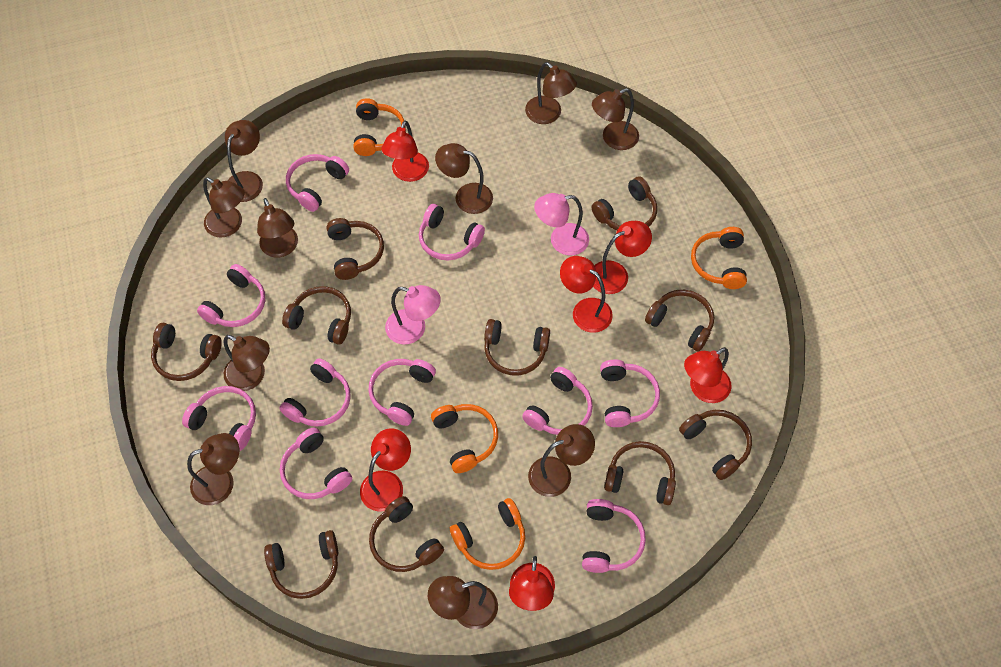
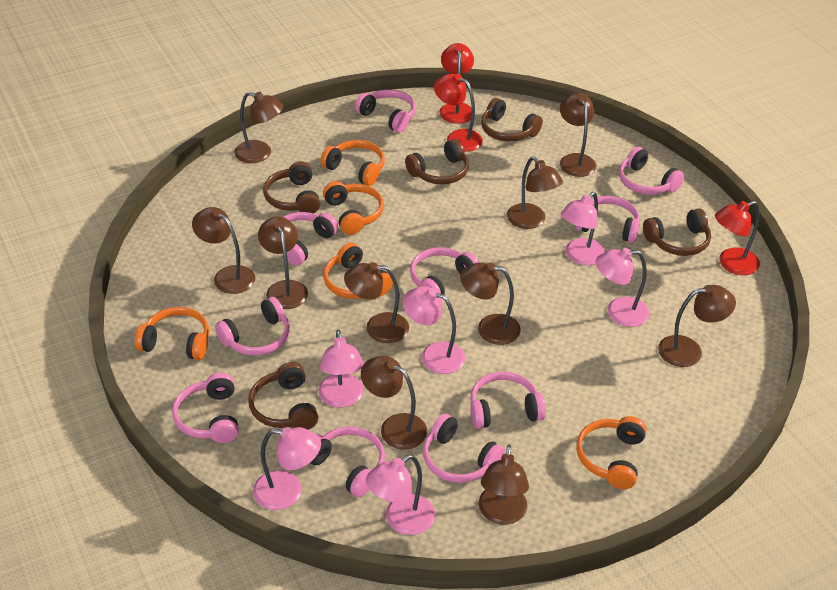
brown headphones: 10 -> 5
orange headphones: 4 -> 5
pink lamp: 2 -> 6
red lamp: 6 -> 3

